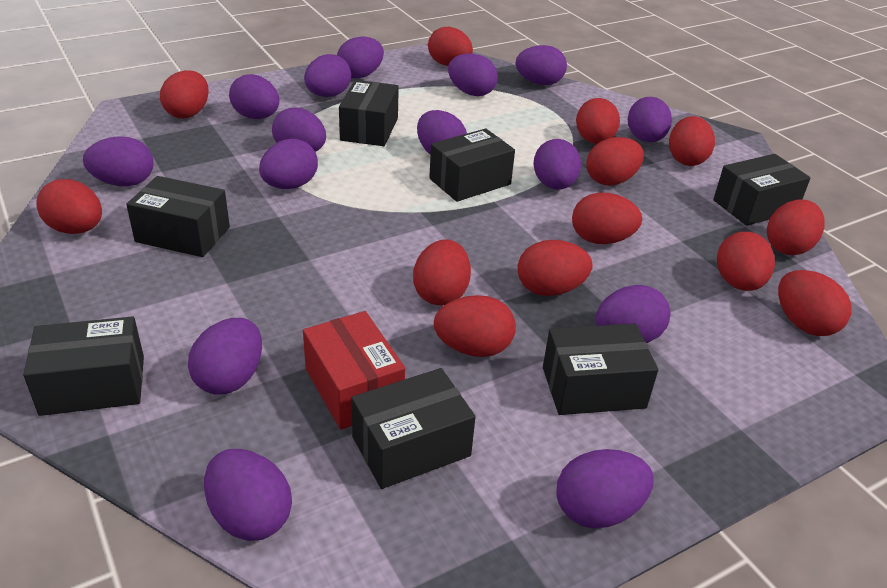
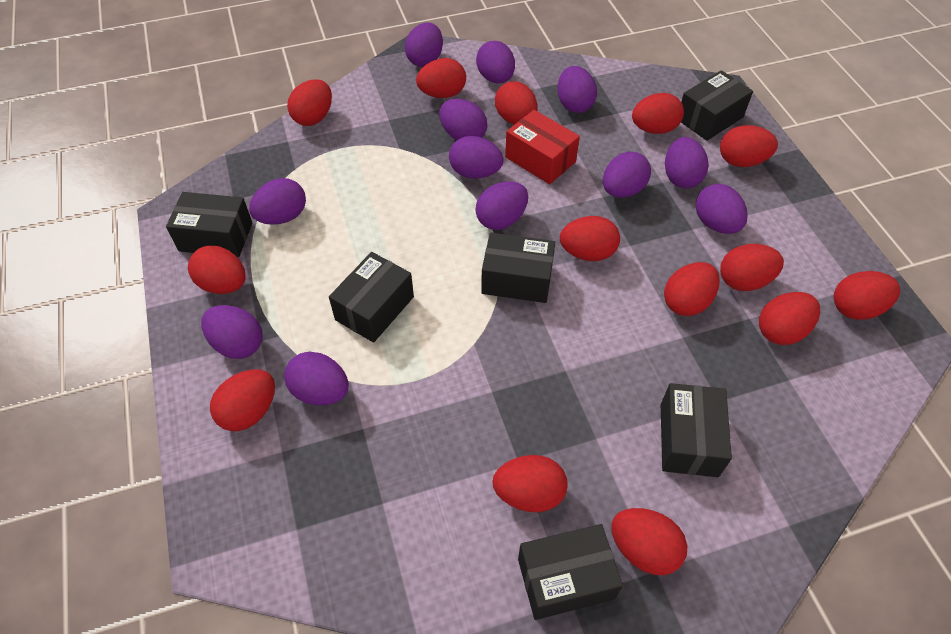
black box: 7 -> 6
purple egg: 15 -> 12
red egg: 13 -> 14

